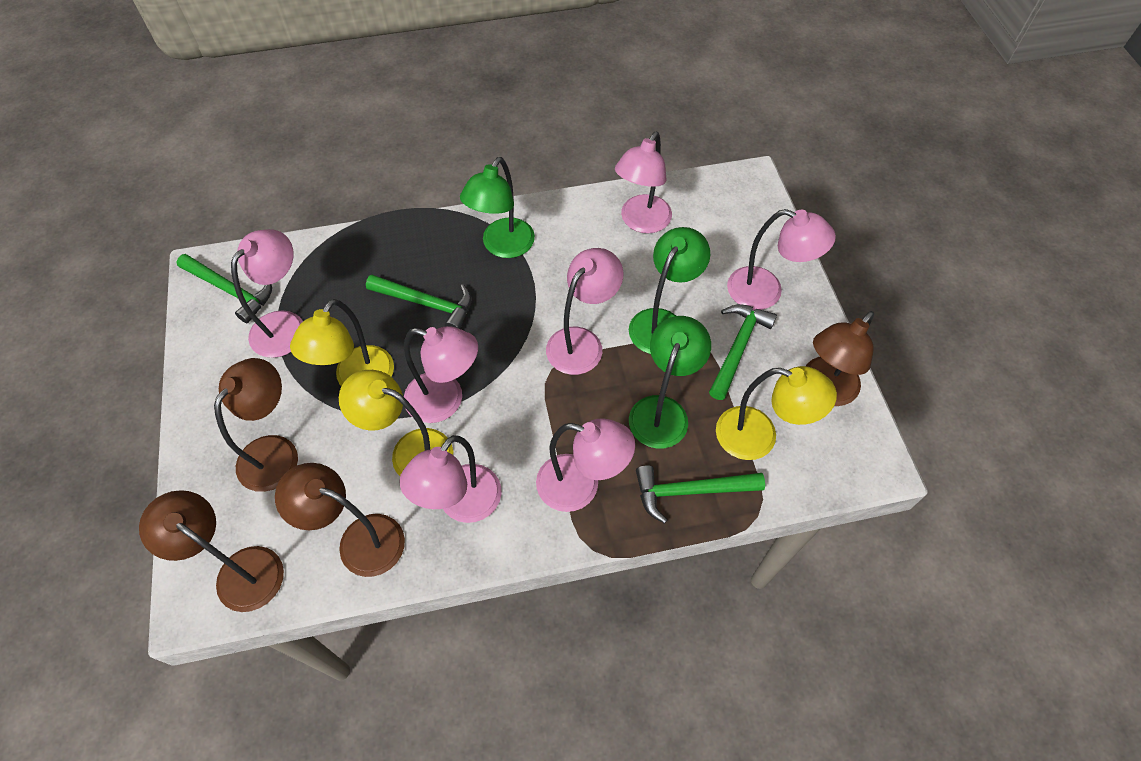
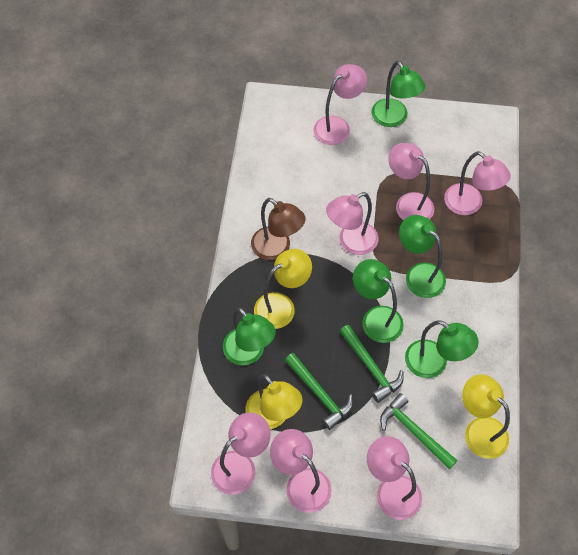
brown lamp: 4 -> 1
green hammer: 4 -> 3
green lamp: 3 -> 5

